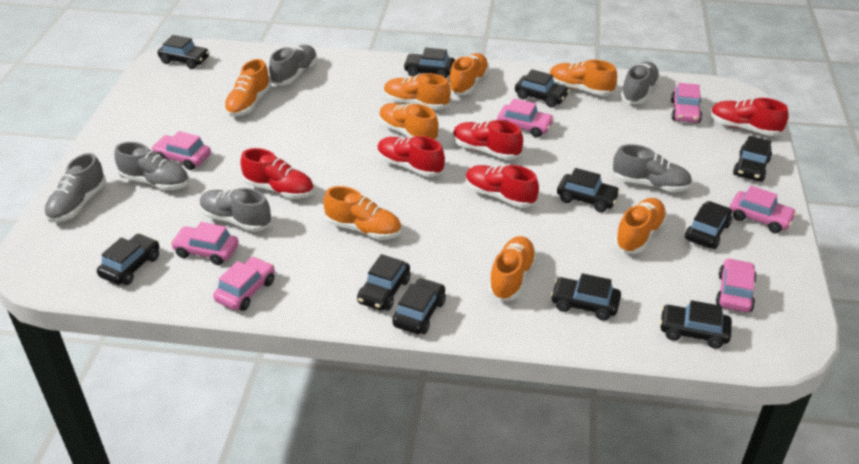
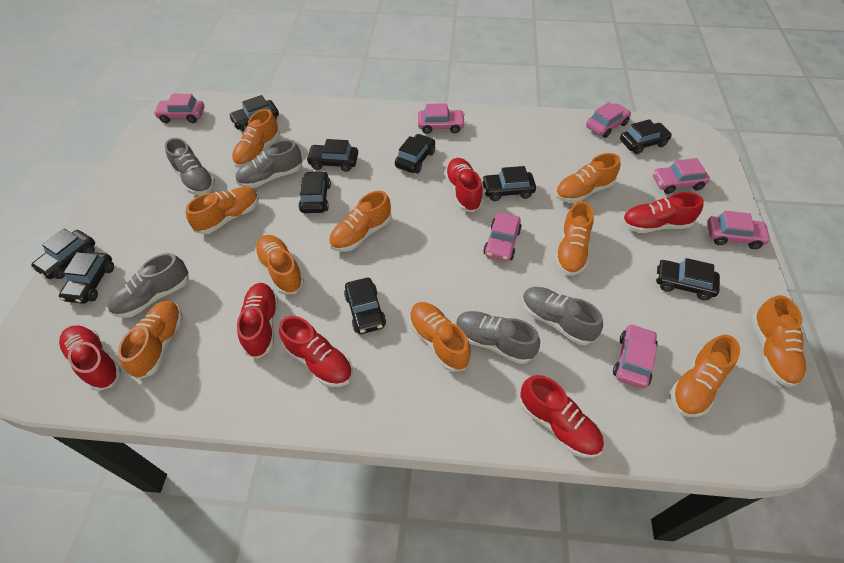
black car: 11 -> 10
grey shoe: 6 -> 5
orange shoe: 8 -> 10
red shoe: 5 -> 6

